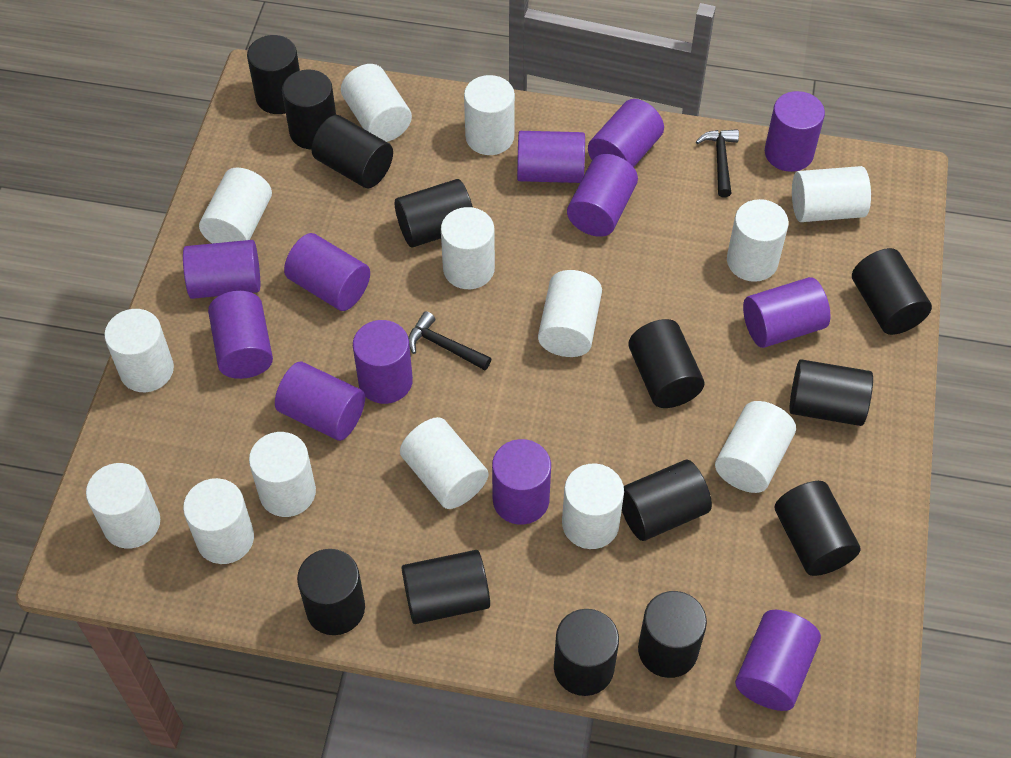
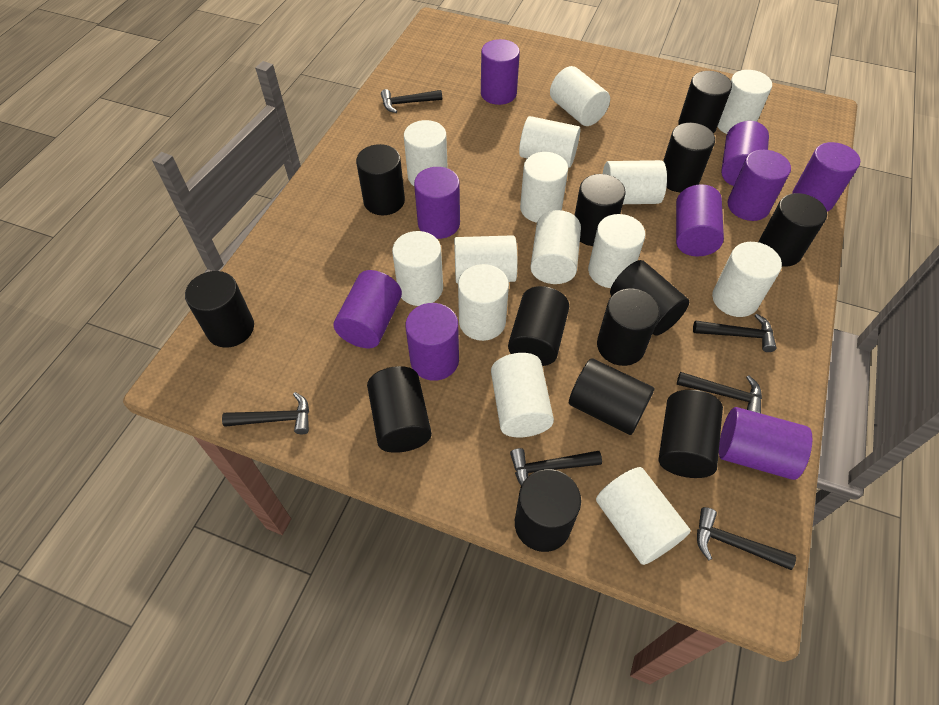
black hammer: 2 -> 6
purple cylinder: 12 -> 9

